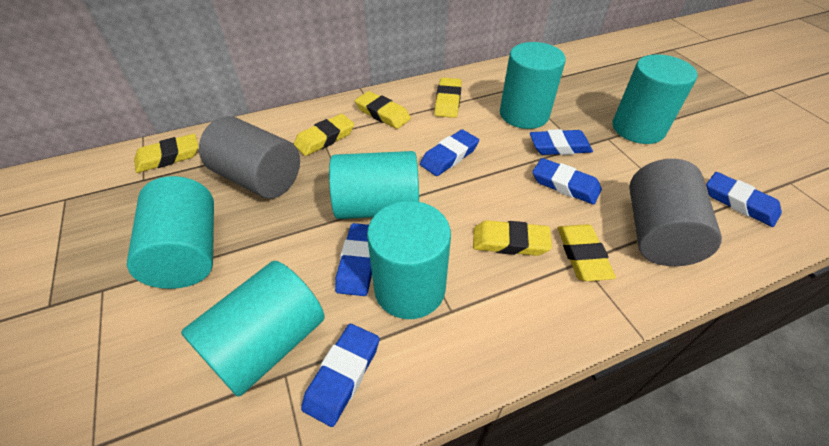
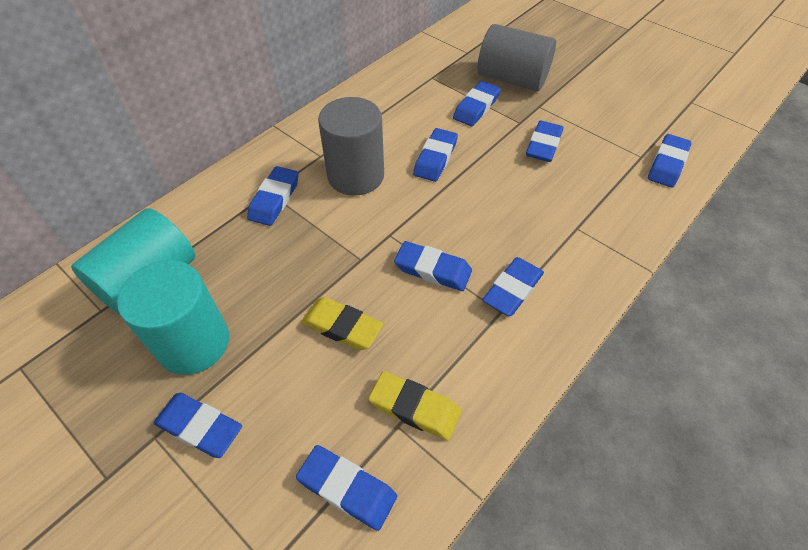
blue eraser: 6 -> 9
turquoise cylinder: 6 -> 2
yellow eraser: 6 -> 2

